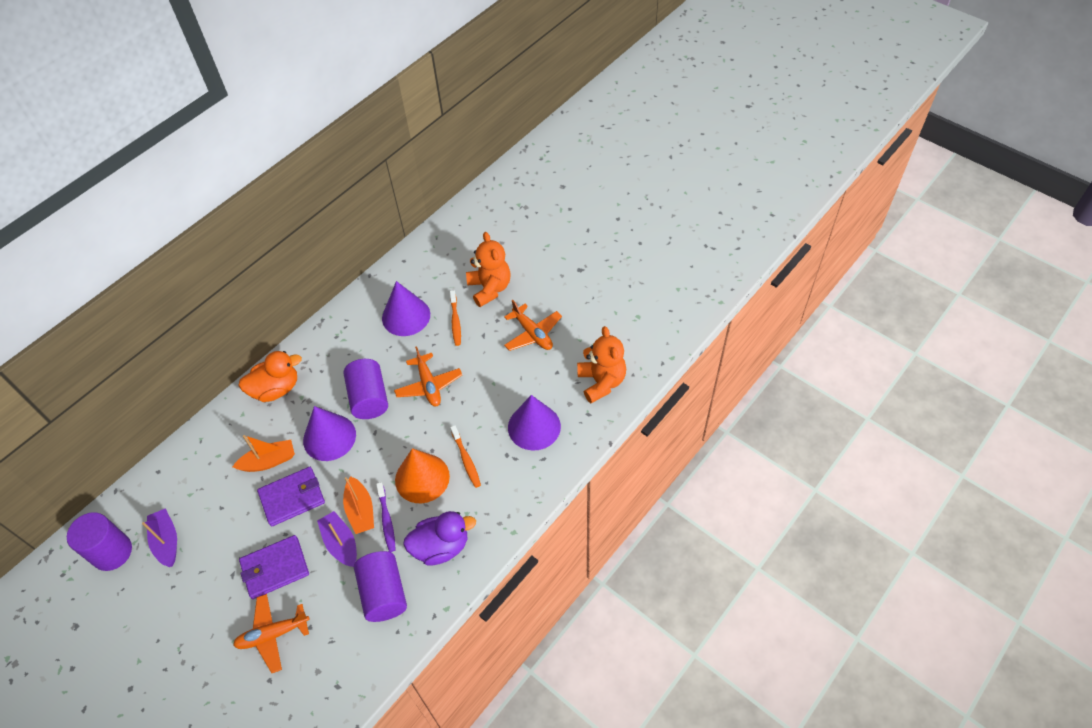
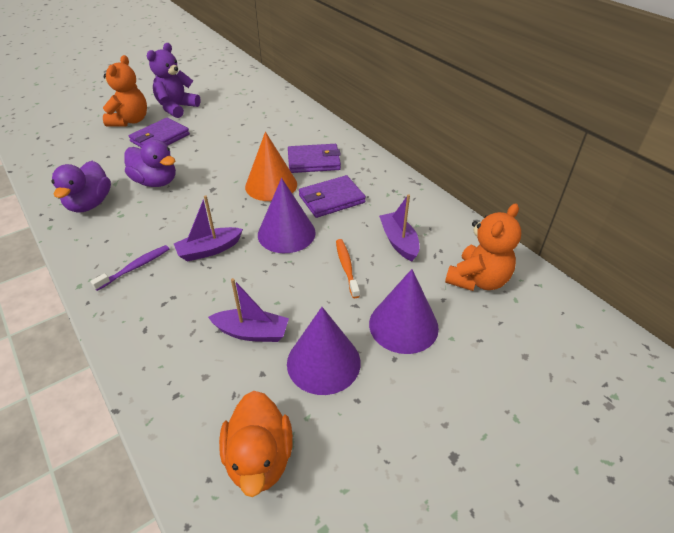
orange boat: 2 -> 0
orange plane: 3 -> 0
orange toothbrush: 2 -> 1
purple boat: 2 -> 3
purple cylinder: 3 -> 0
purple duck: 1 -> 2
purple teddy bear: 0 -> 1
purple wallet: 2 -> 3

